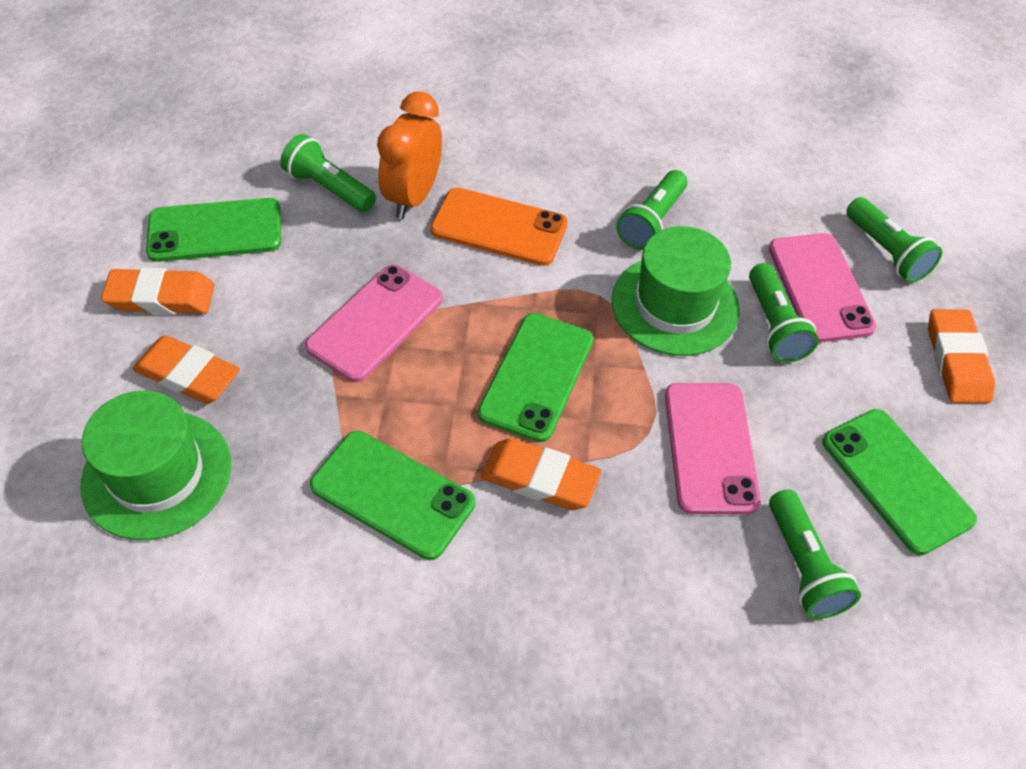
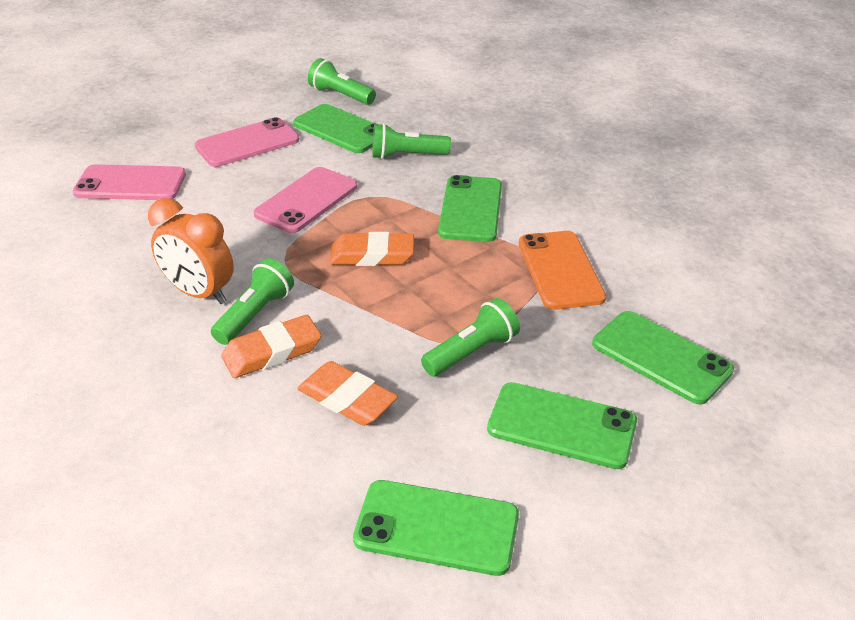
green flashlight: 5 -> 4
green hat: 2 -> 0
green phone: 4 -> 5
orange eraser: 4 -> 3

